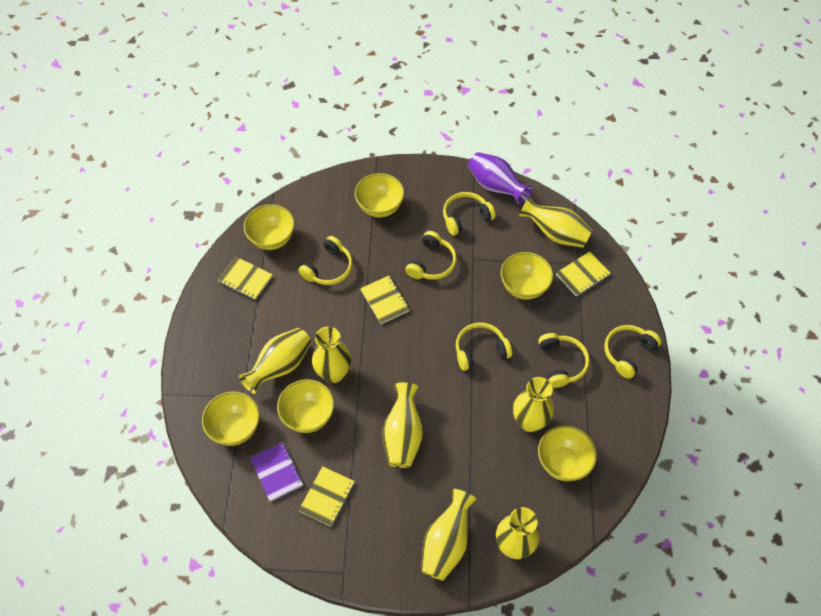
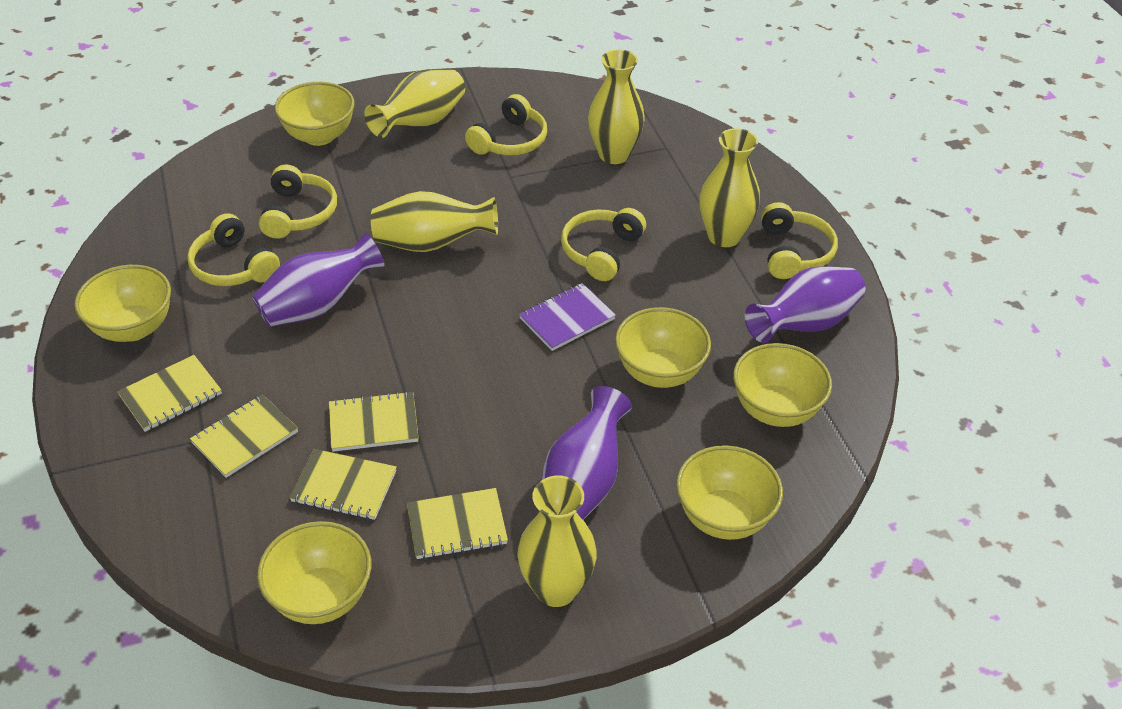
purple vase: 1 -> 3
yellow headphones: 6 -> 5
yellow notebook: 4 -> 5
yellow vase: 7 -> 5

